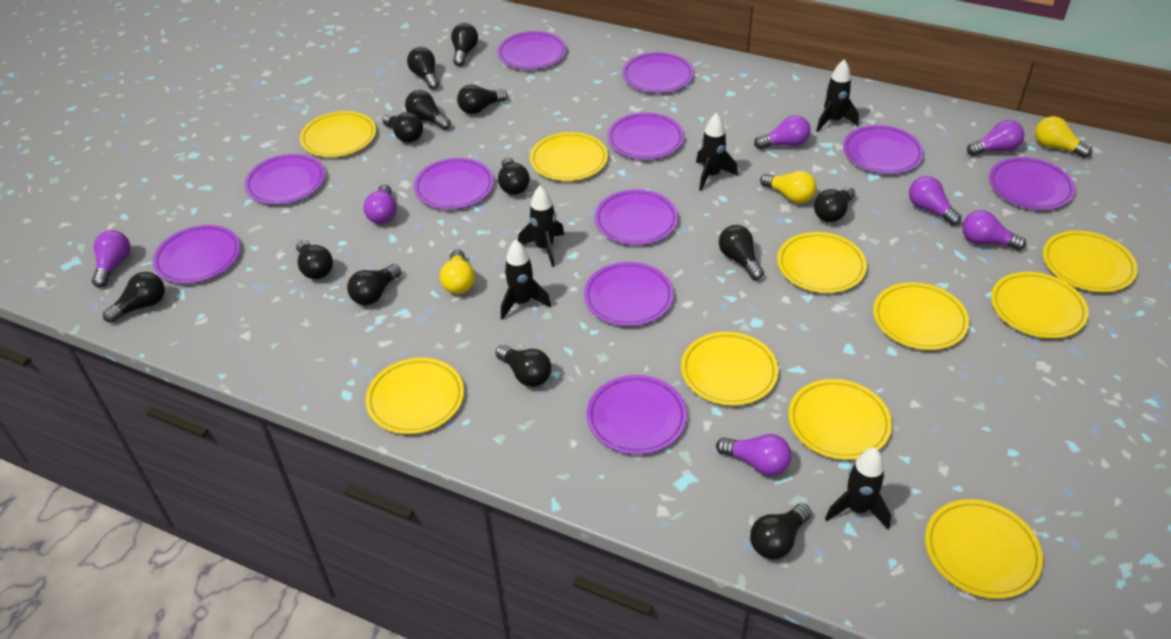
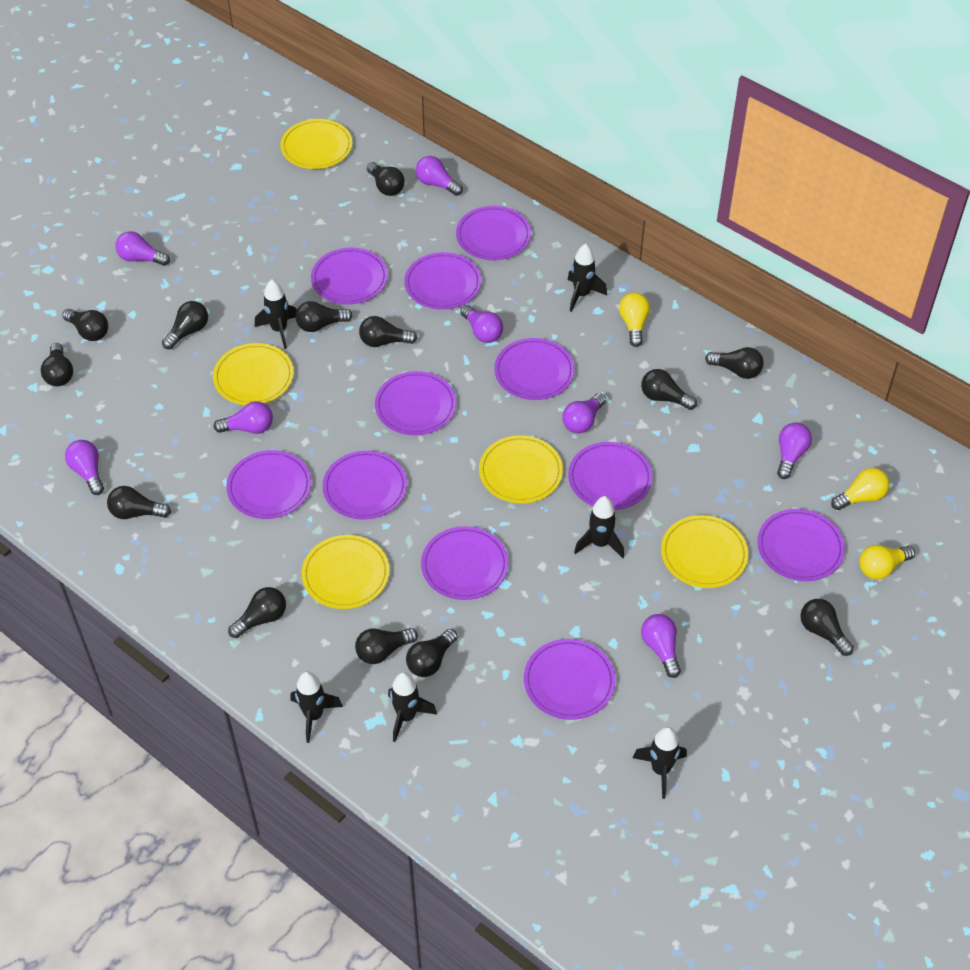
black rocket: 5 -> 6
purple light bulb: 7 -> 8
yellow plate: 10 -> 5

